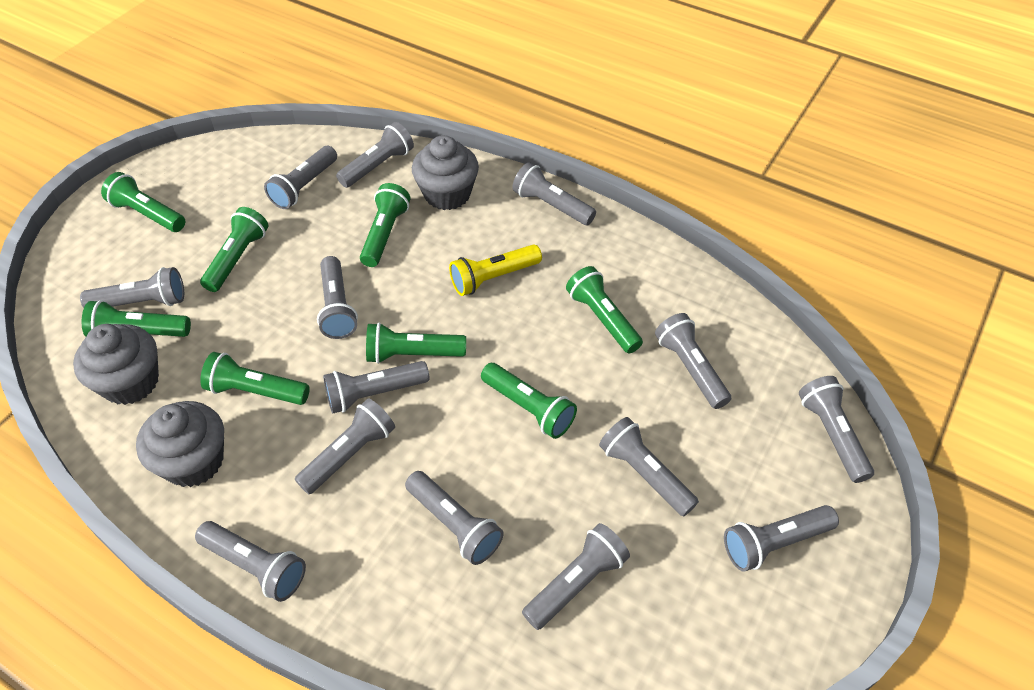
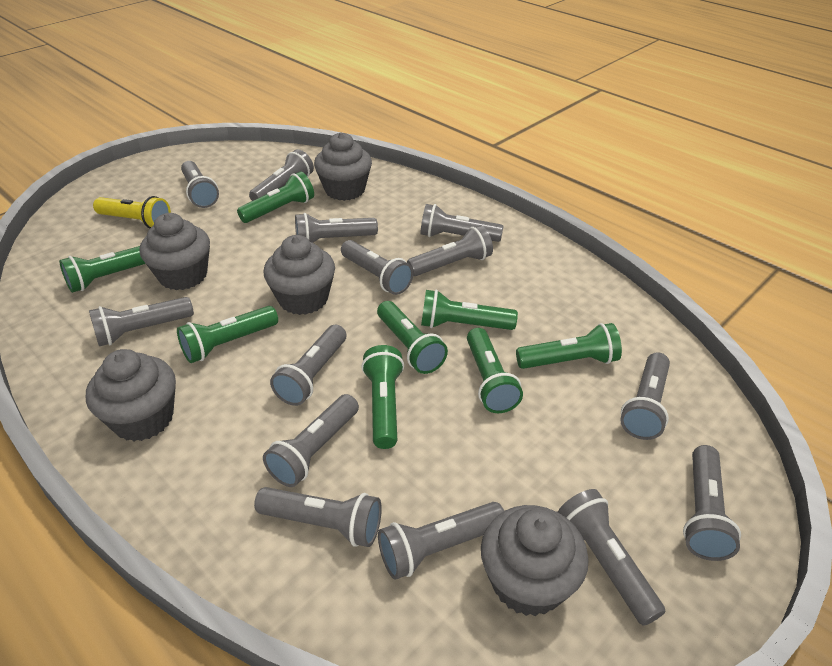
grey cupcake: 3 -> 5

